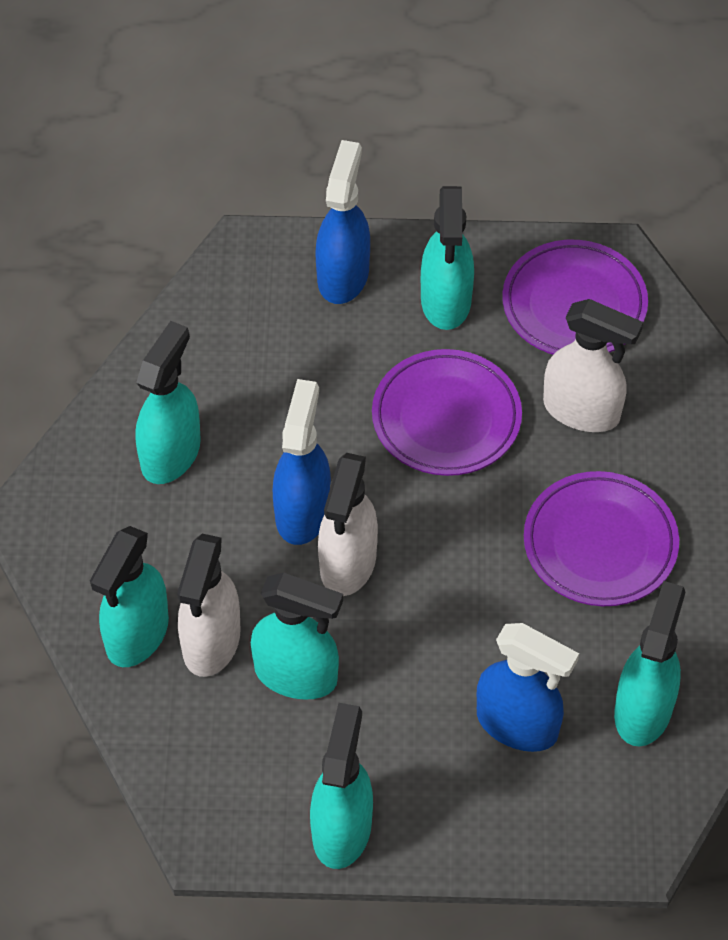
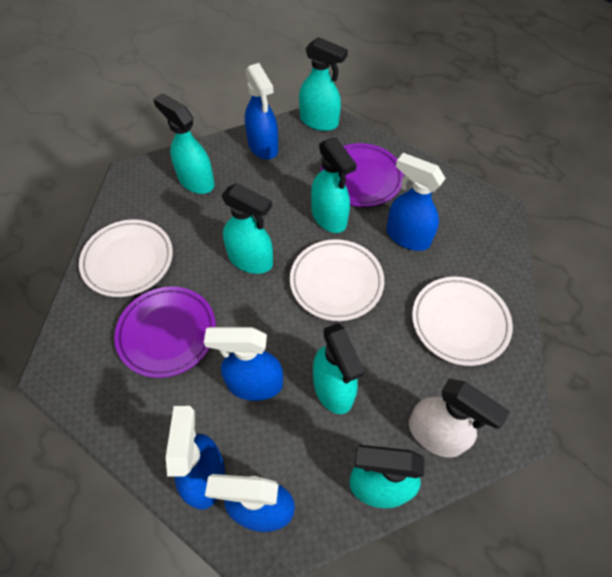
blue spray bottle: 3 -> 5
purple plate: 3 -> 2
white plate: 0 -> 3
white spray bottle: 3 -> 1

